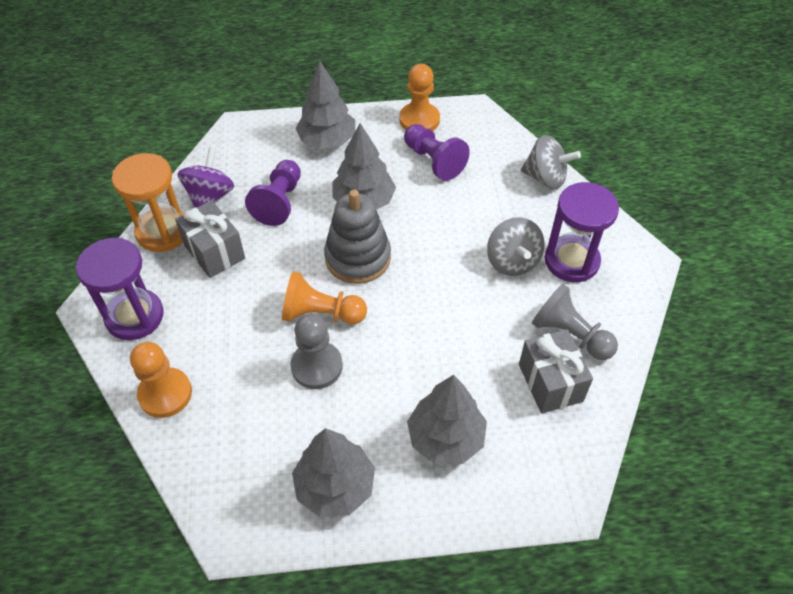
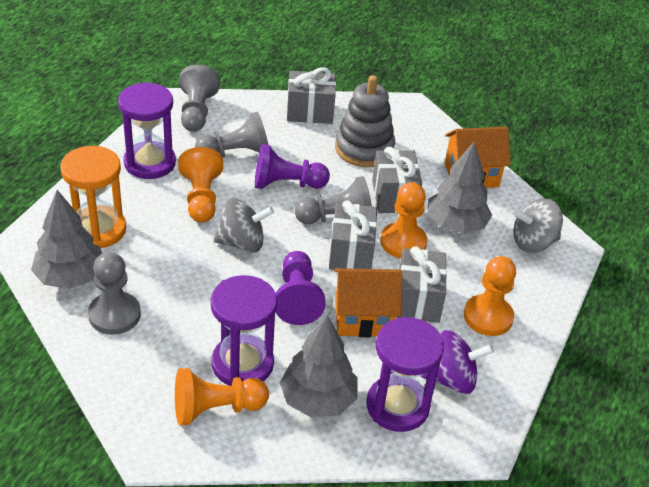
grey gift: 2 -> 4
grey pawn: 2 -> 4
grey tree: 4 -> 3
orange house: 0 -> 2
orange pawn: 3 -> 4
purple hourglass: 2 -> 3

